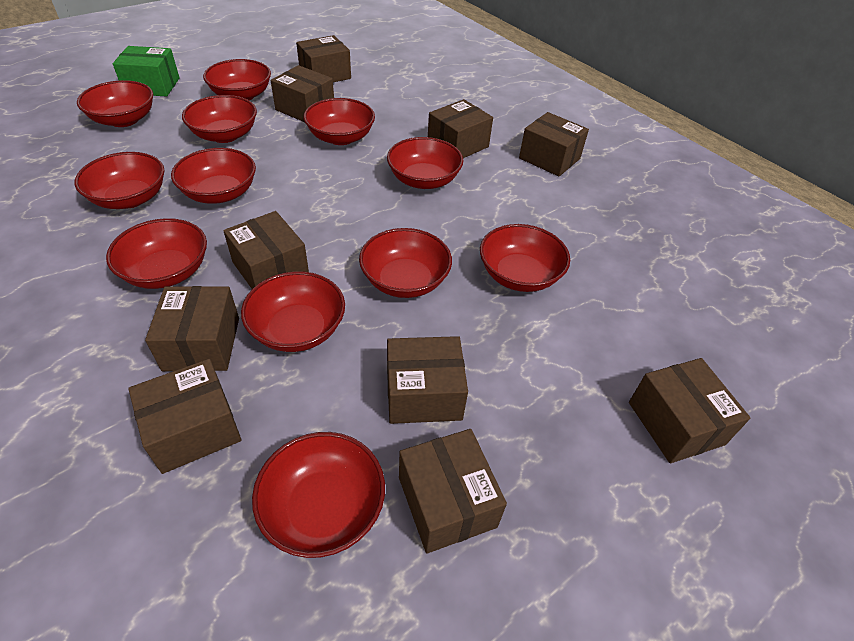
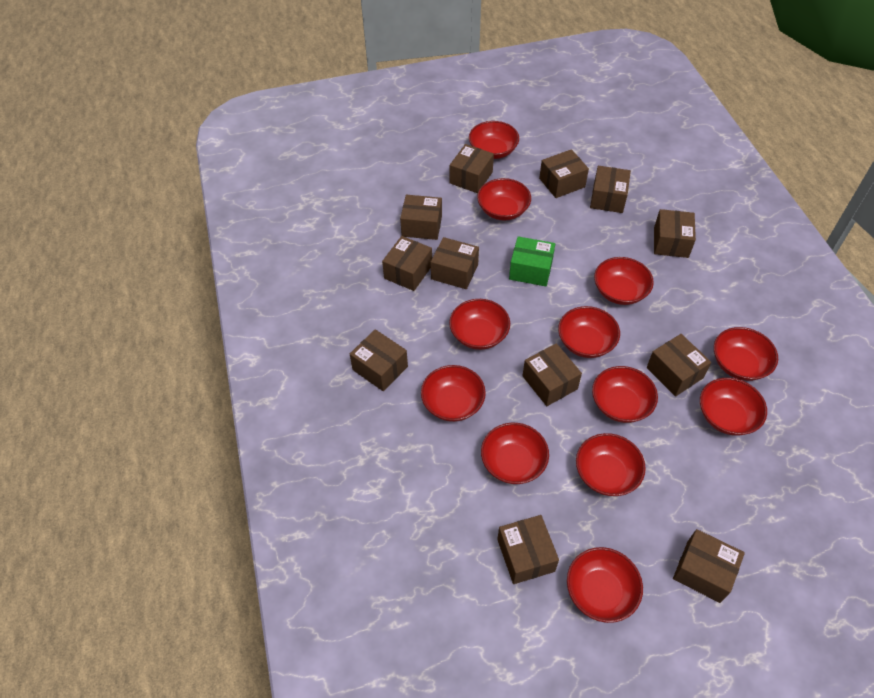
brown box: 10 -> 12

